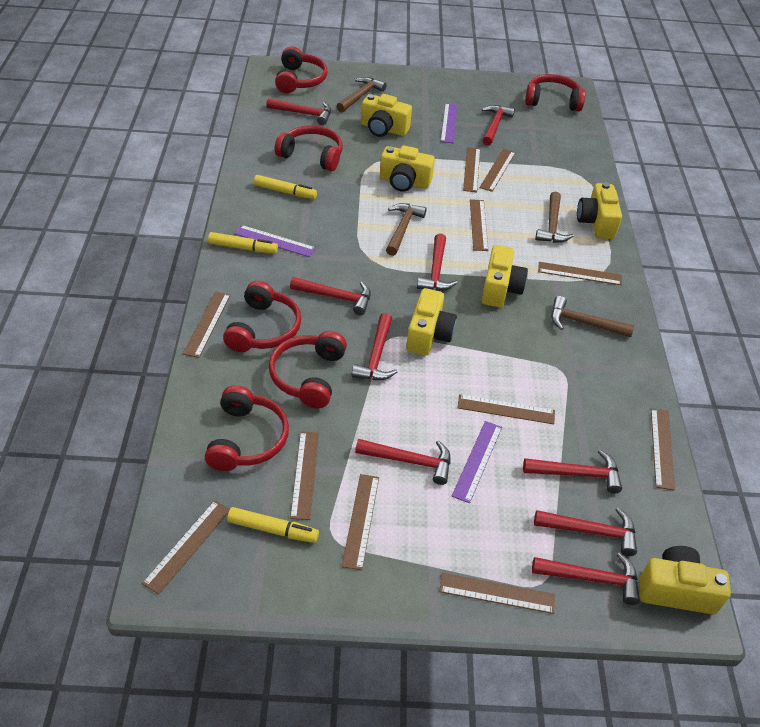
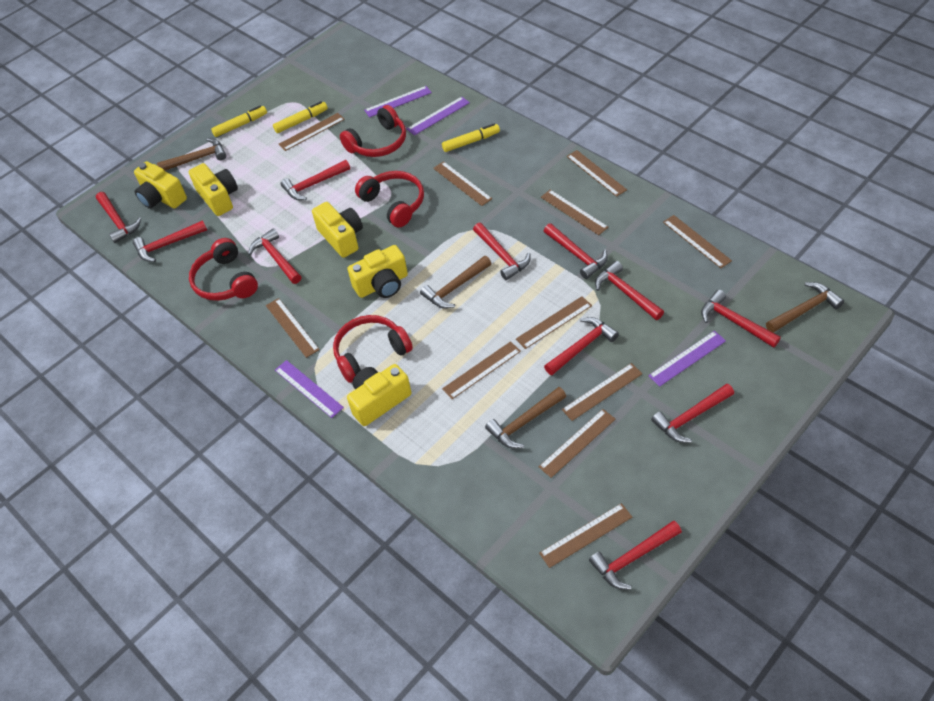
purple ruler: 3 -> 4
red hammer: 9 -> 11
red headphones: 6 -> 4
yellow camera: 6 -> 5

